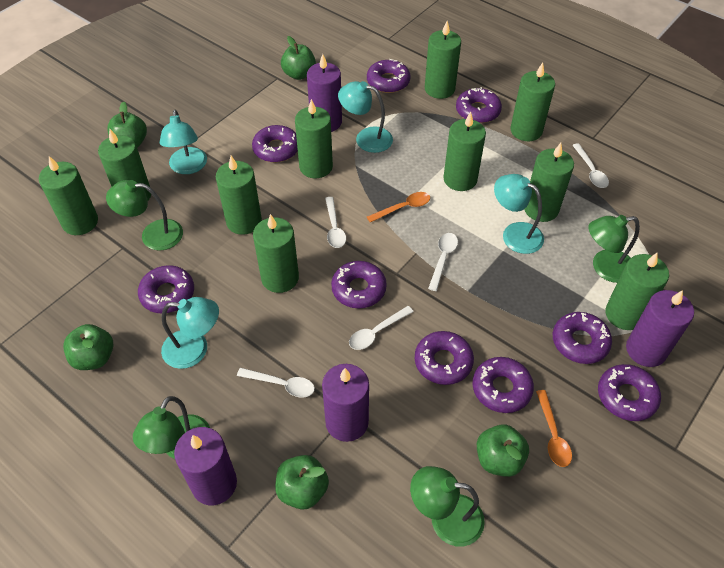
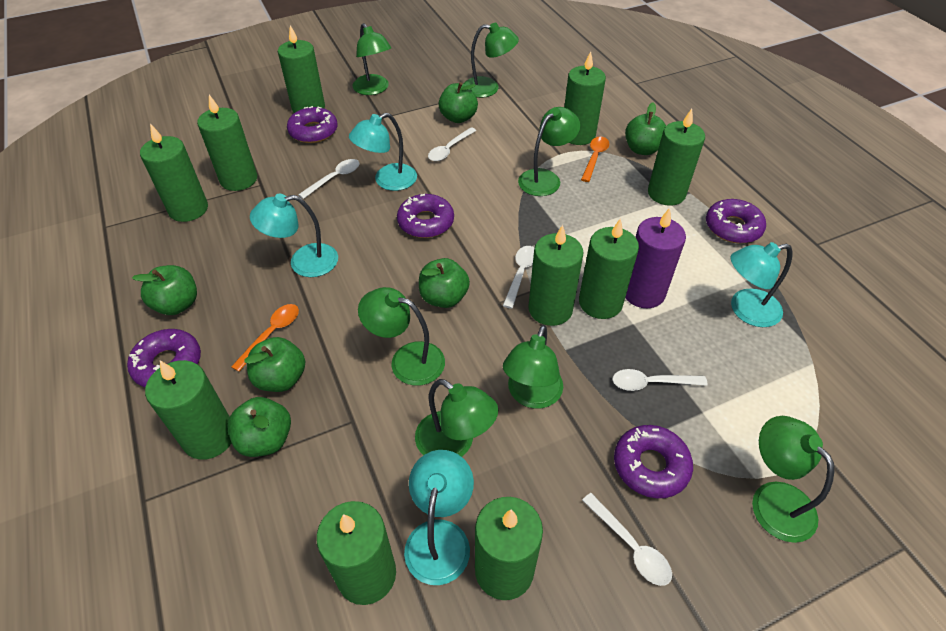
green apple: 5 -> 6
green lamp: 4 -> 7
purple candle: 4 -> 1
purple donut: 9 -> 5

